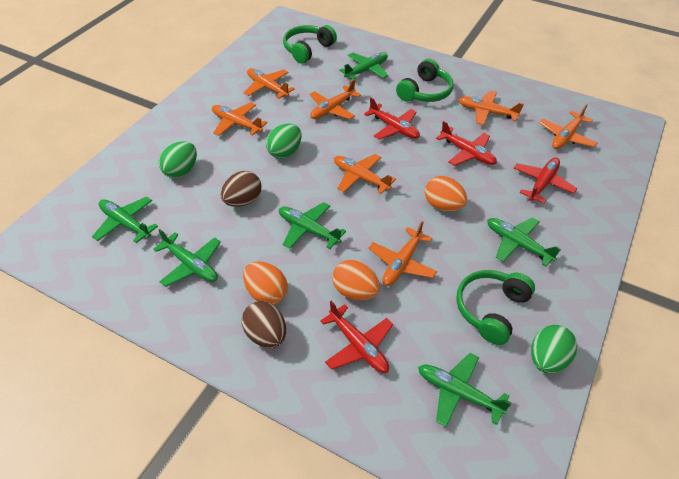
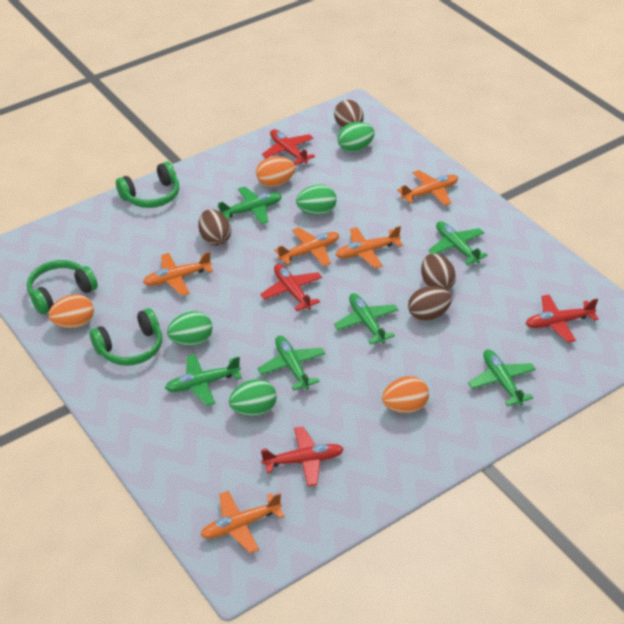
brown egg: 2 -> 4
green egg: 3 -> 4
orange plane: 7 -> 5

